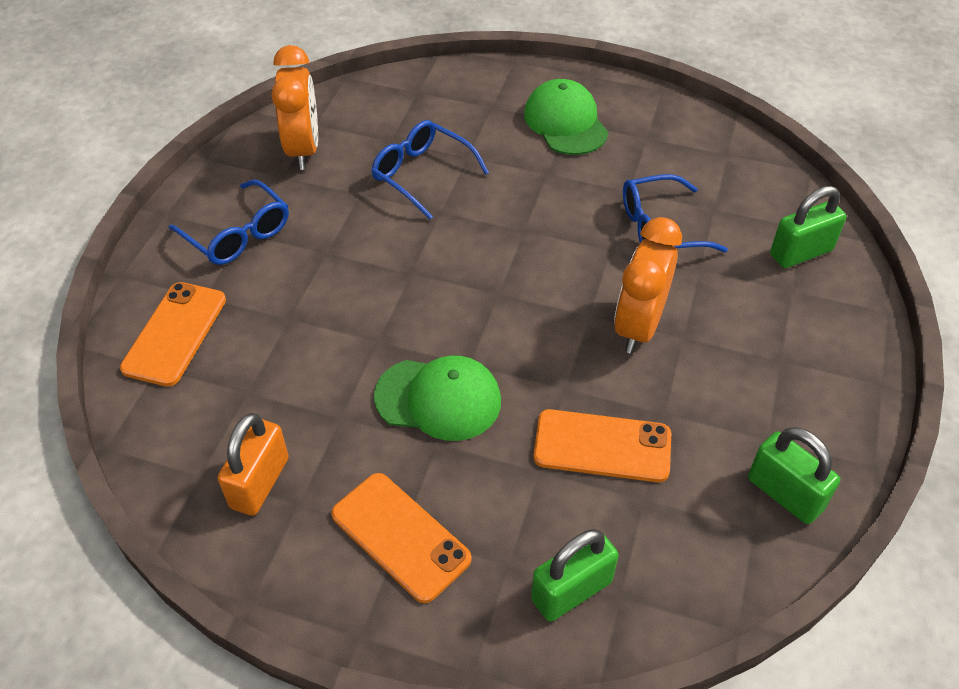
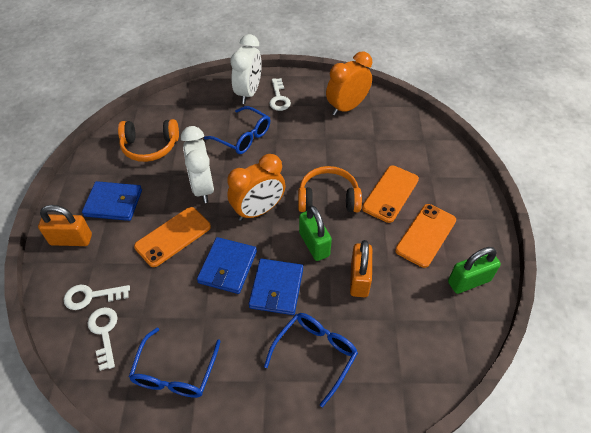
blue wallet: 0 -> 3
green cap: 2 -> 0
green padlock: 3 -> 2
orange headphones: 0 -> 2
orange padlock: 1 -> 2
white clock: 0 -> 2
white key: 0 -> 3

